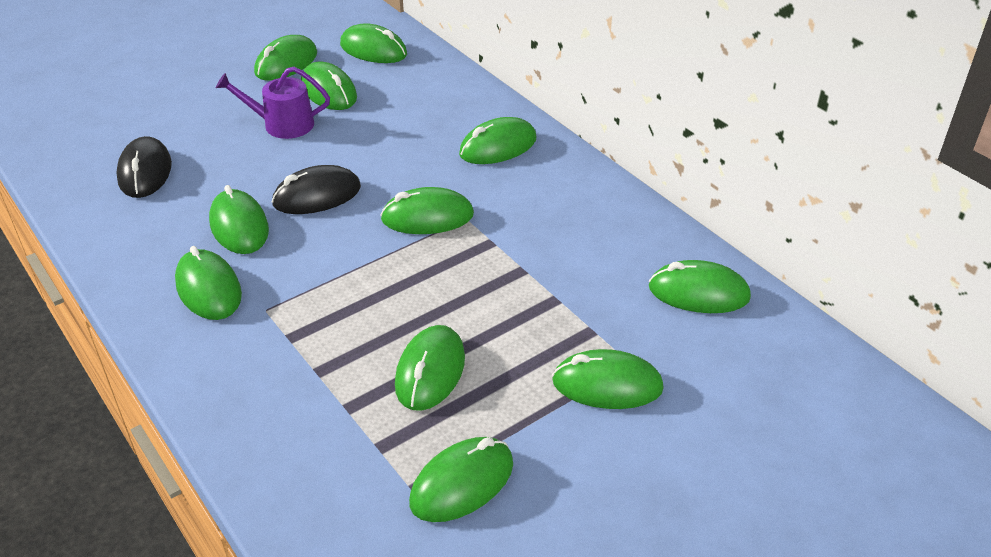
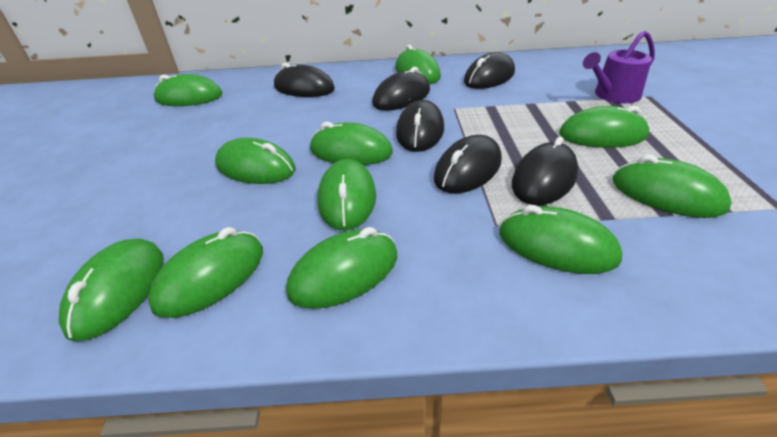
black mouse: 2 -> 6

